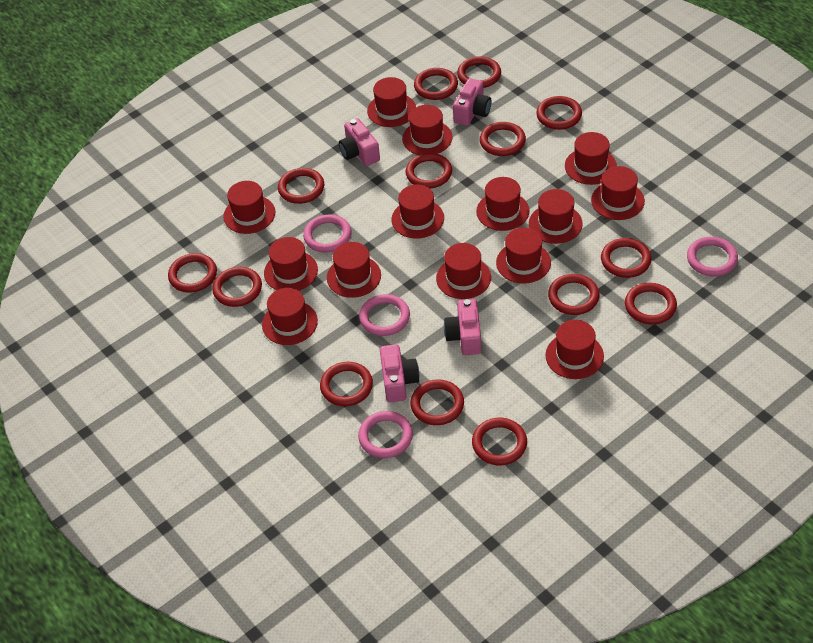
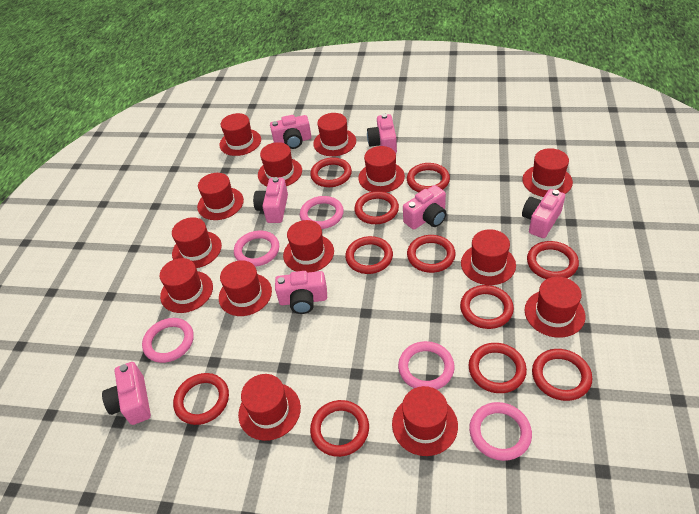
pink camera: 4 -> 7
pink ring: 4 -> 5
red ring: 14 -> 11

